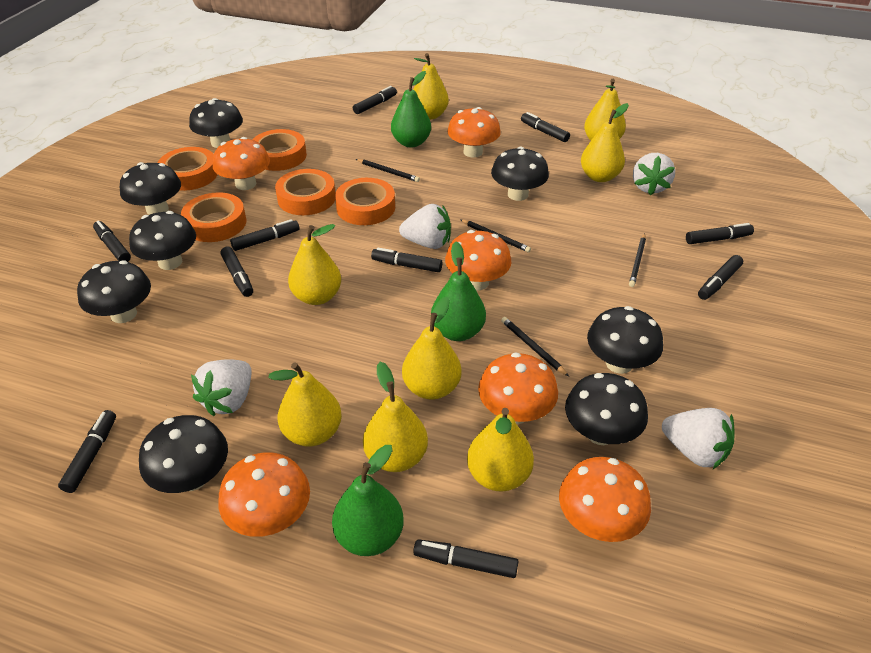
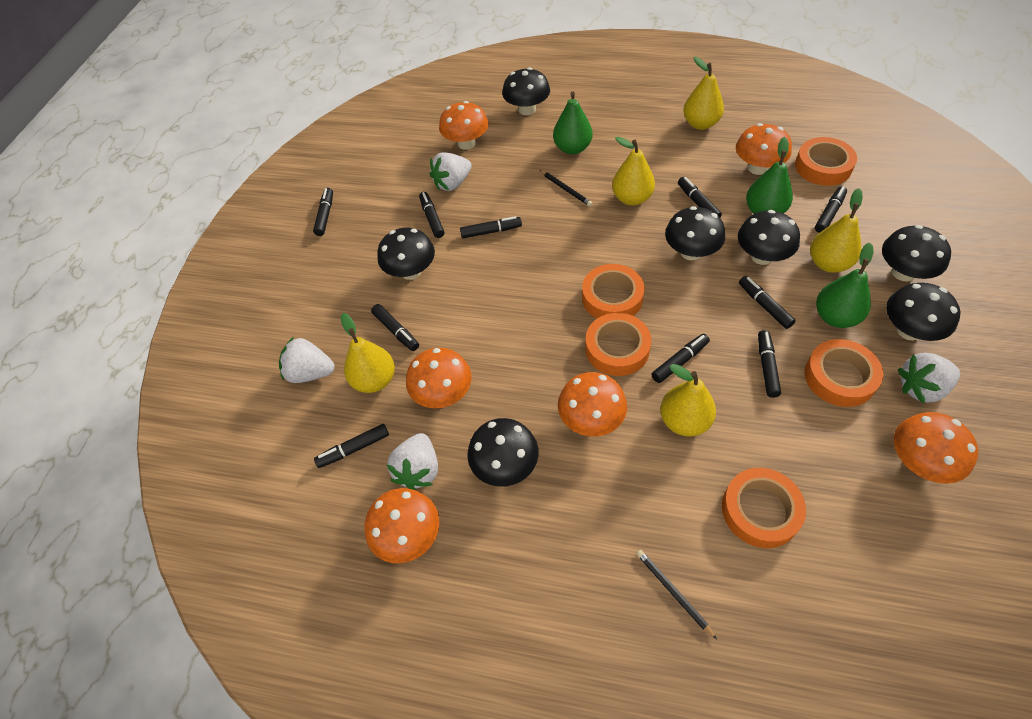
black mushroom: 8 -> 7
black pencil: 4 -> 2
yellow pear: 8 -> 5

